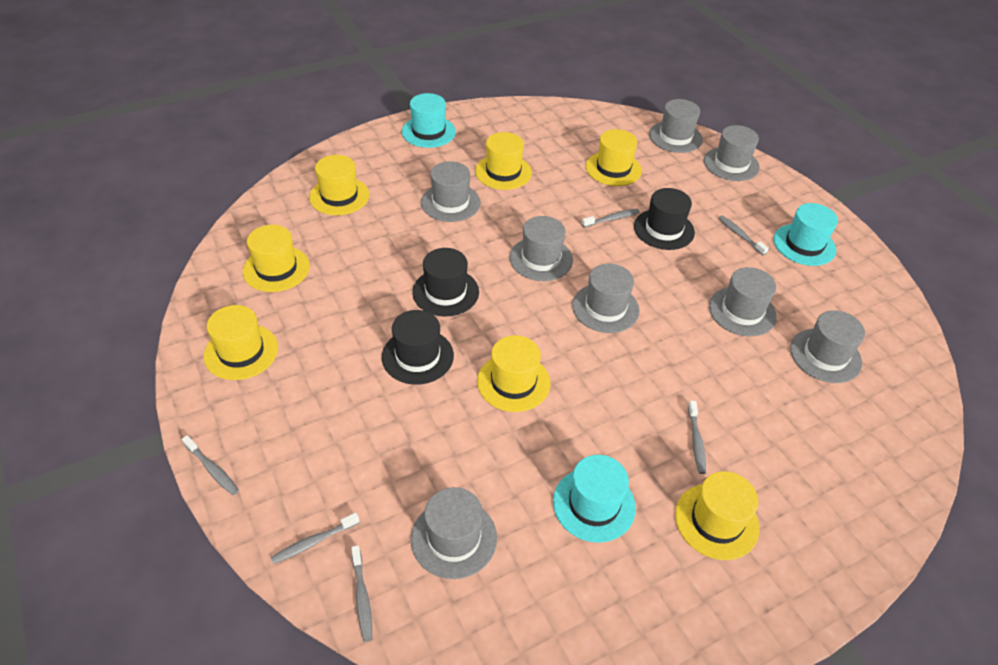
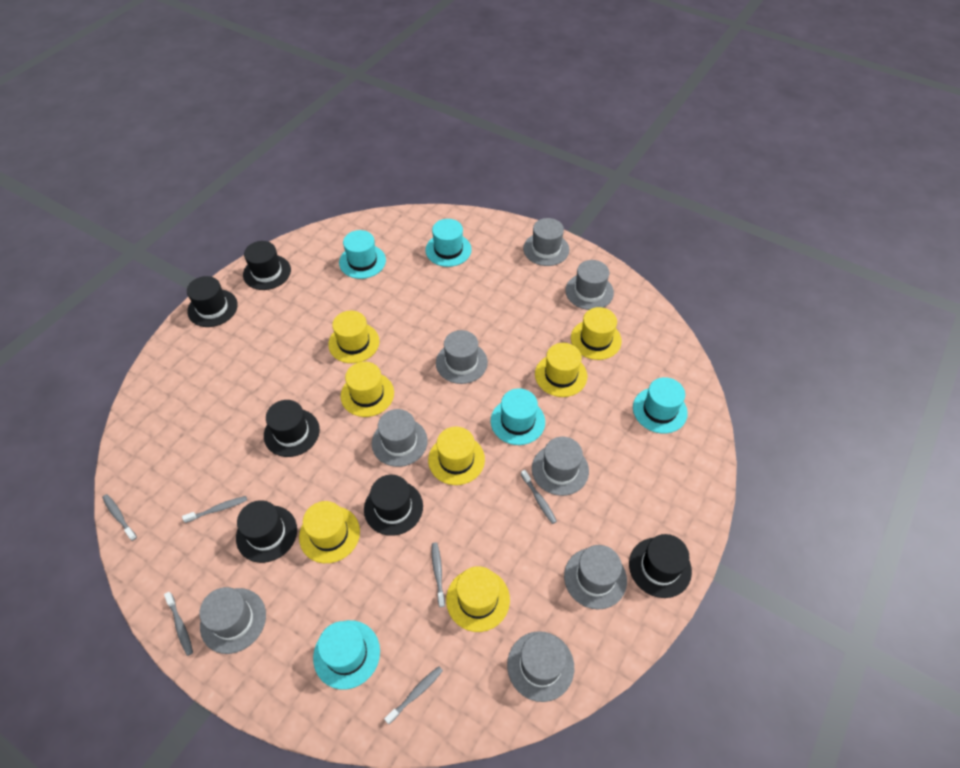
black hat: 3 -> 6
turquoise hat: 3 -> 5

